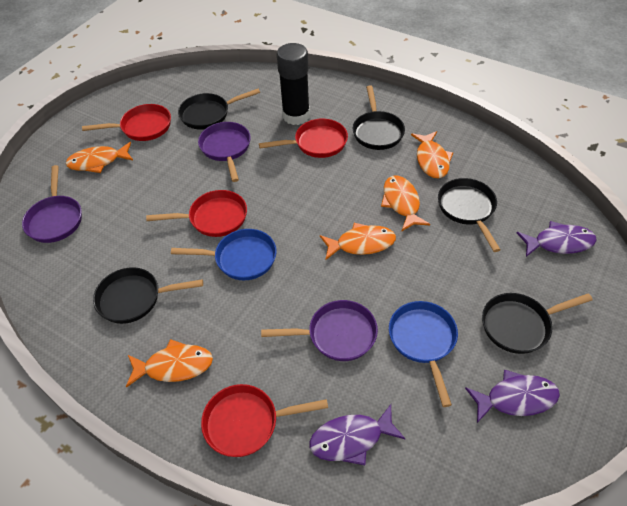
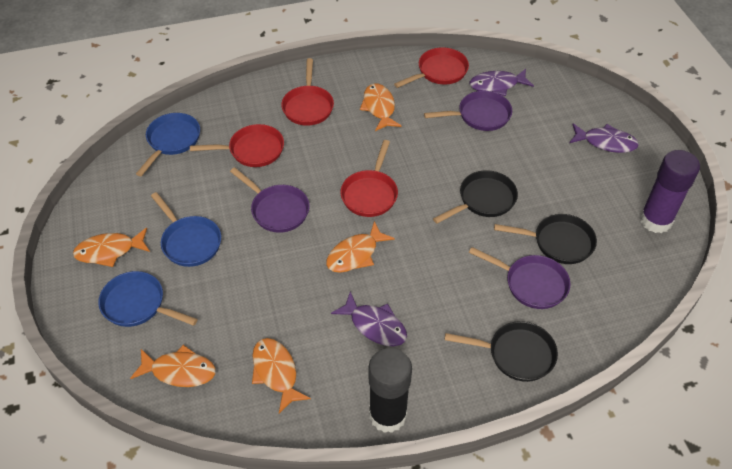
black pan: 5 -> 3
blue pan: 2 -> 3
purple glue stick: 0 -> 1

